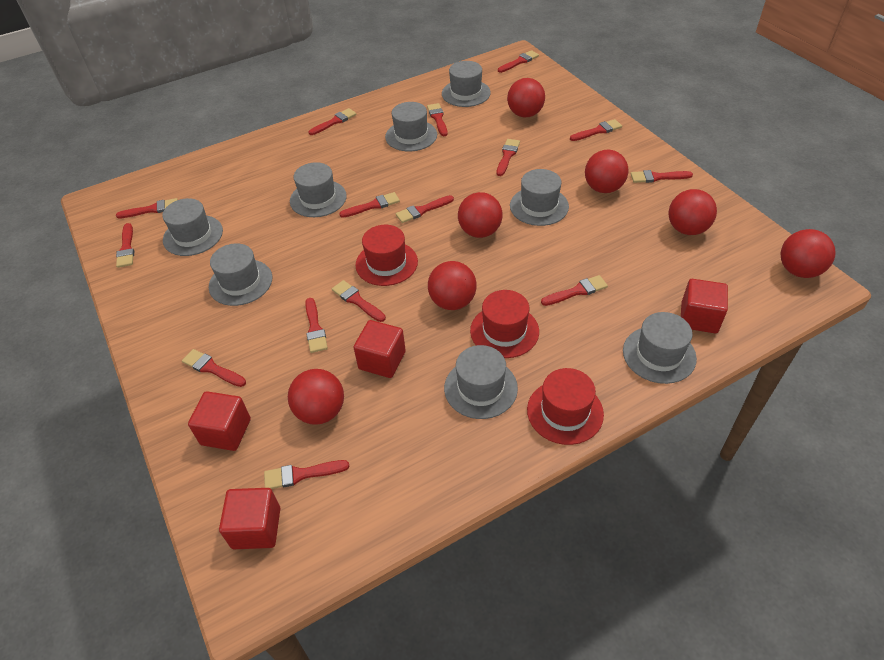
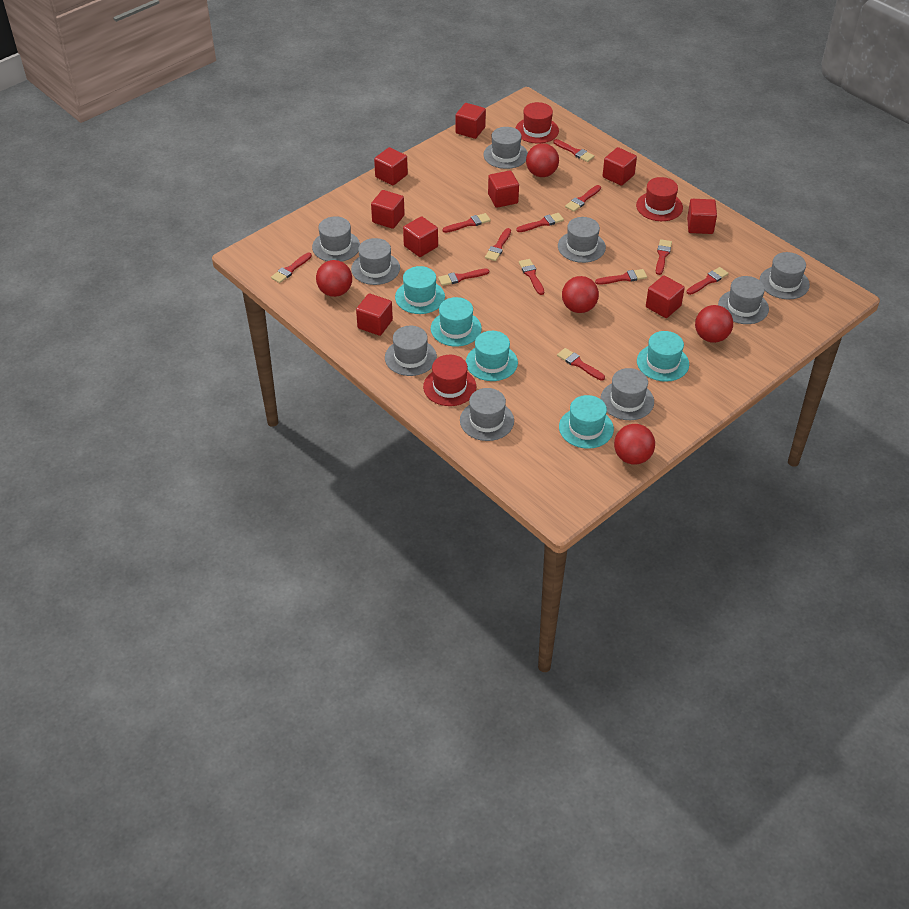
grey hat: 8 -> 9
red ball: 7 -> 5
red brush: 15 -> 12
red cube: 4 -> 9
turquoise hat: 0 -> 5

